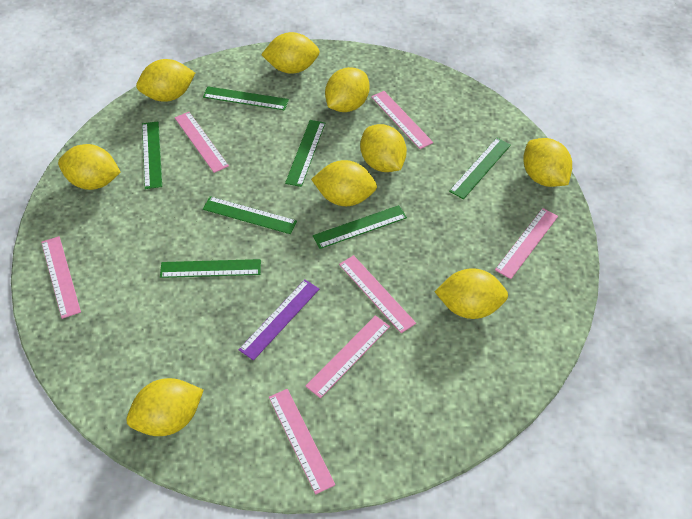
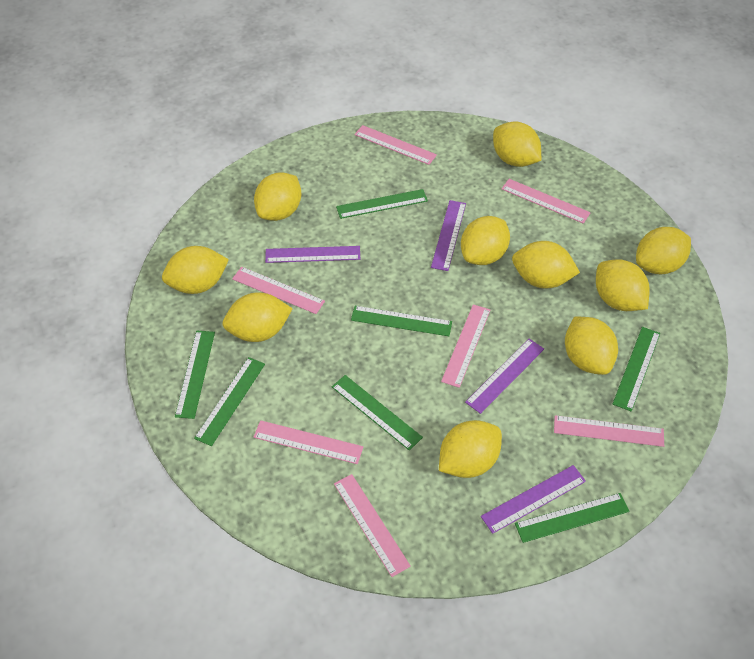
purple ruler: 1 -> 4
yellow lemon: 9 -> 10

